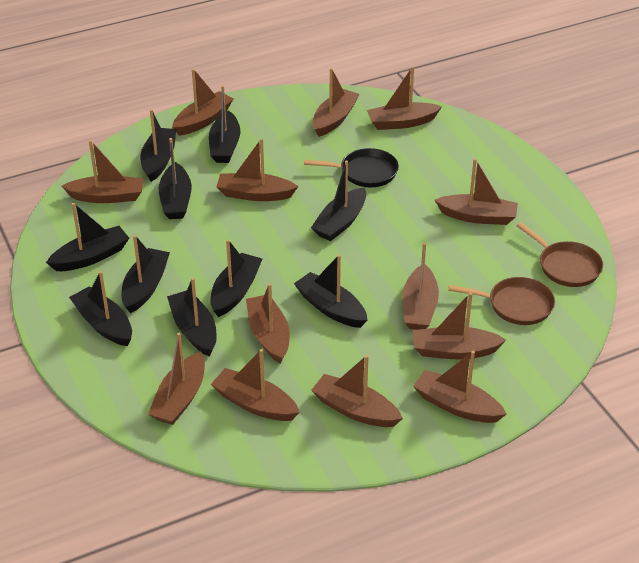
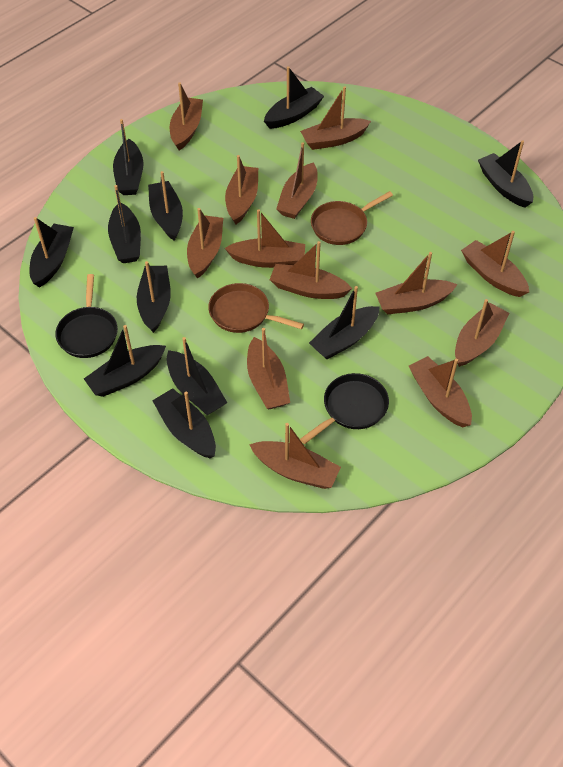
black boat: 10 -> 11
black pan: 1 -> 2

